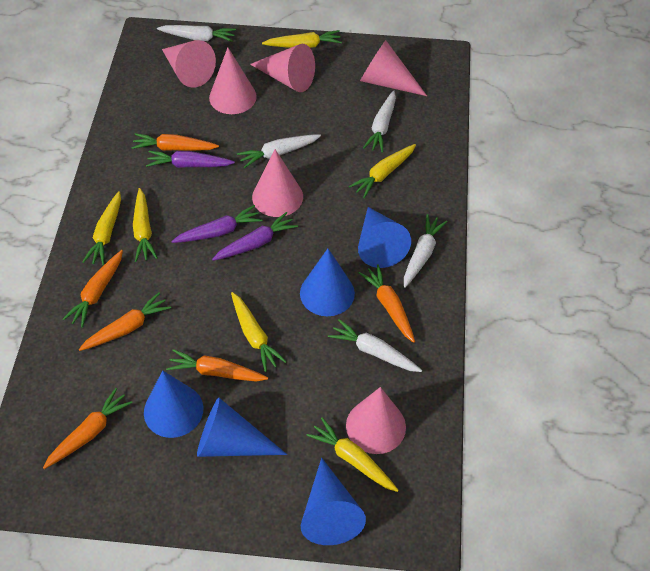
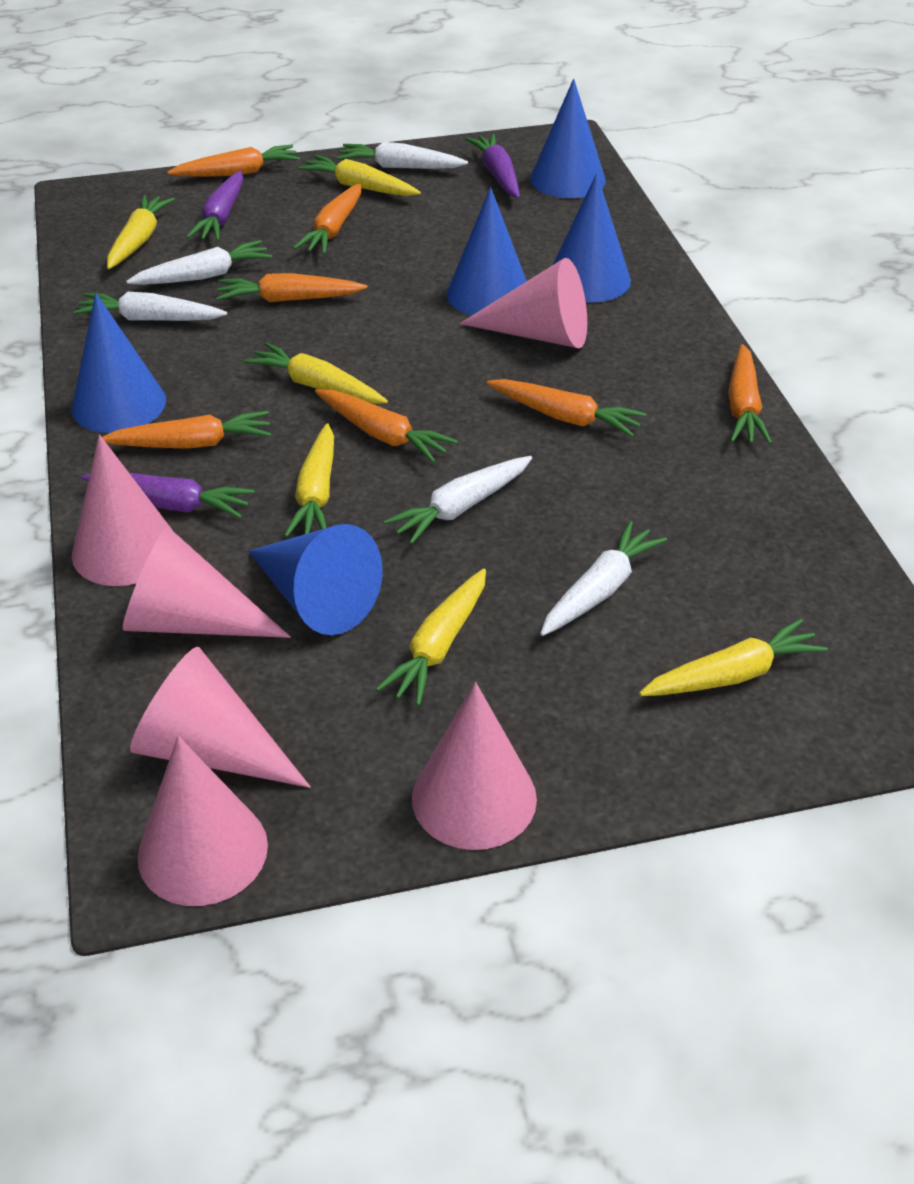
orange carrot: 6 -> 7

